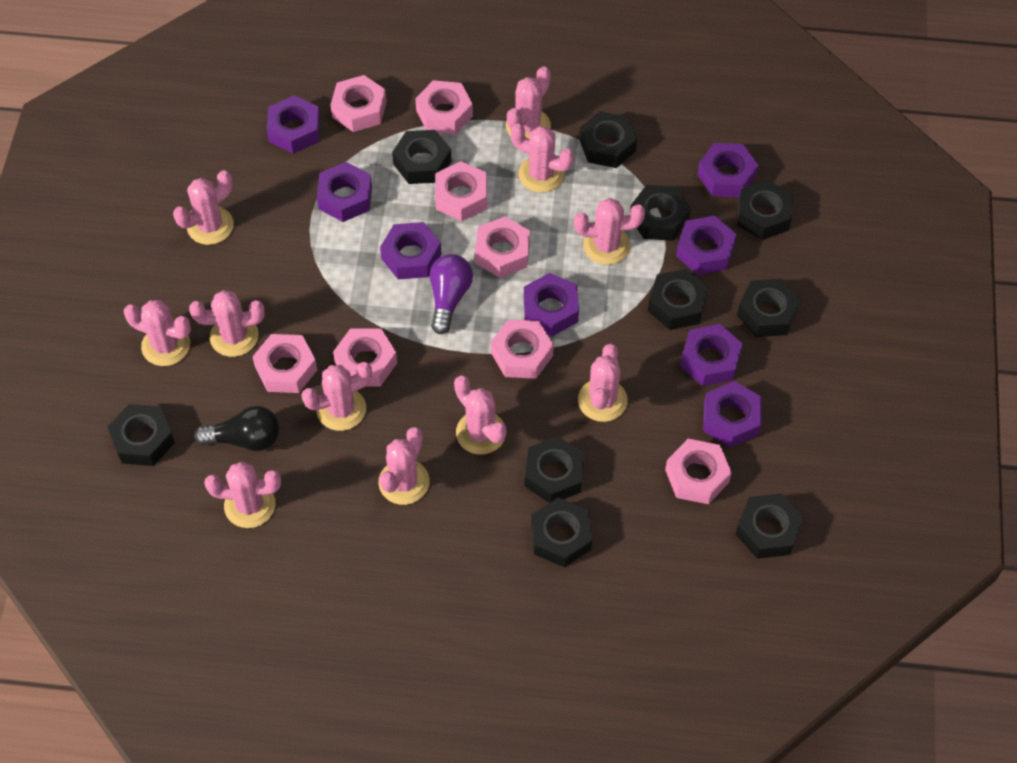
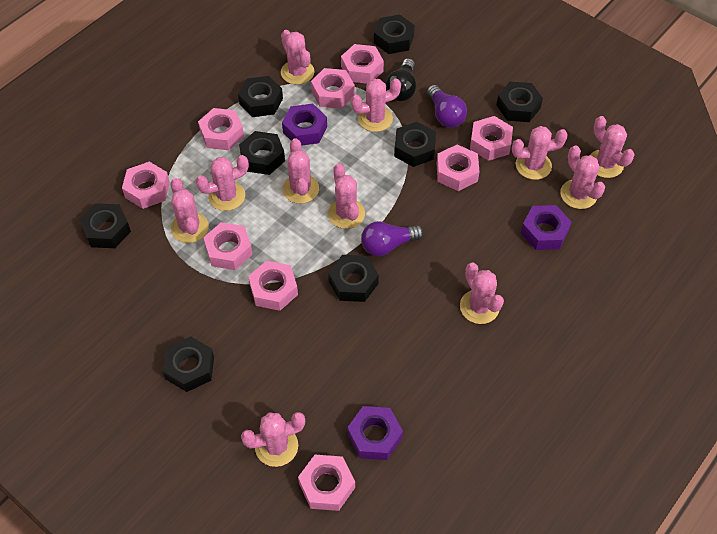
black nut: 10 -> 8
pink nut: 8 -> 9
purple light bulb: 1 -> 2
purple nut: 8 -> 3

